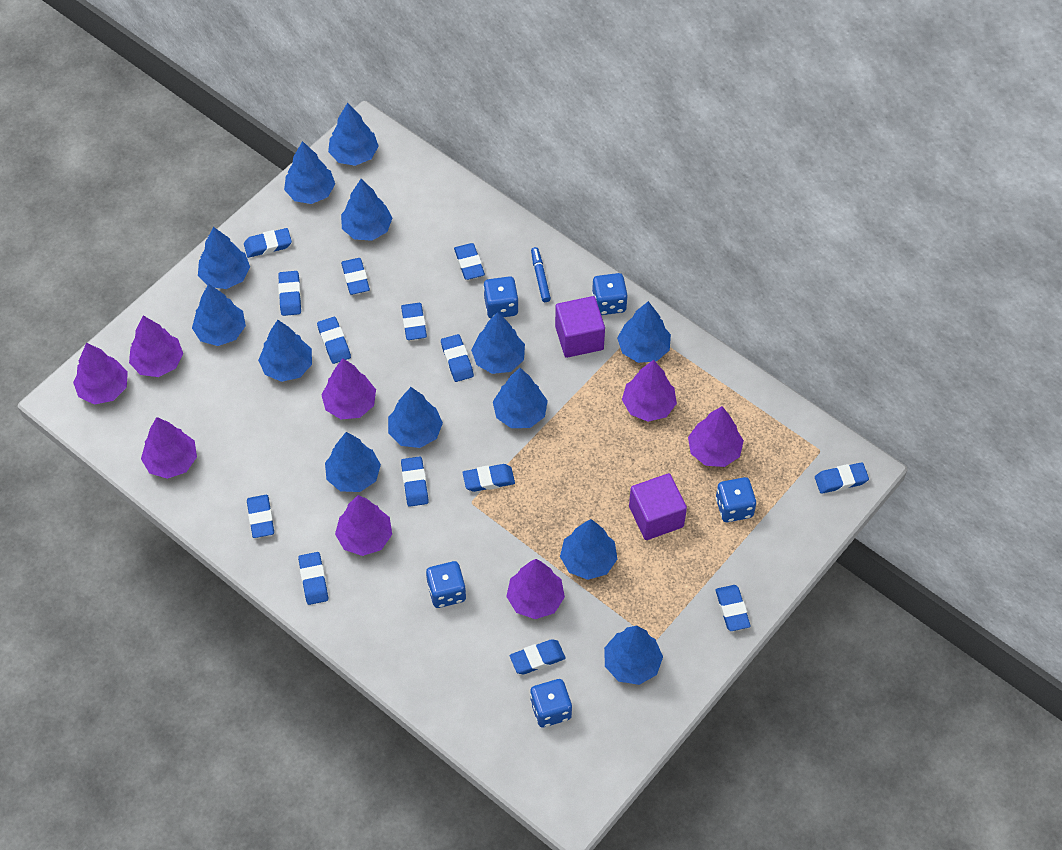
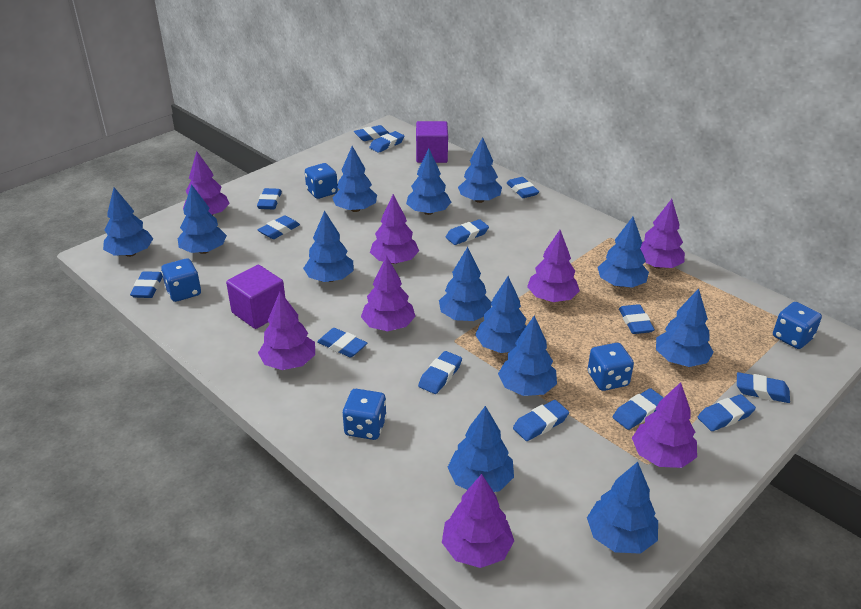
blue marker: 1 -> 0

